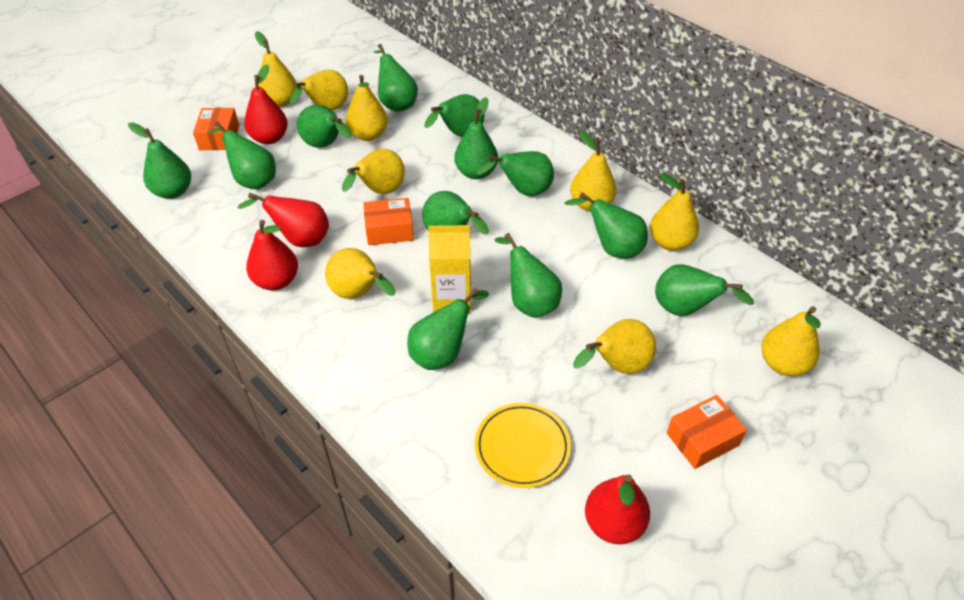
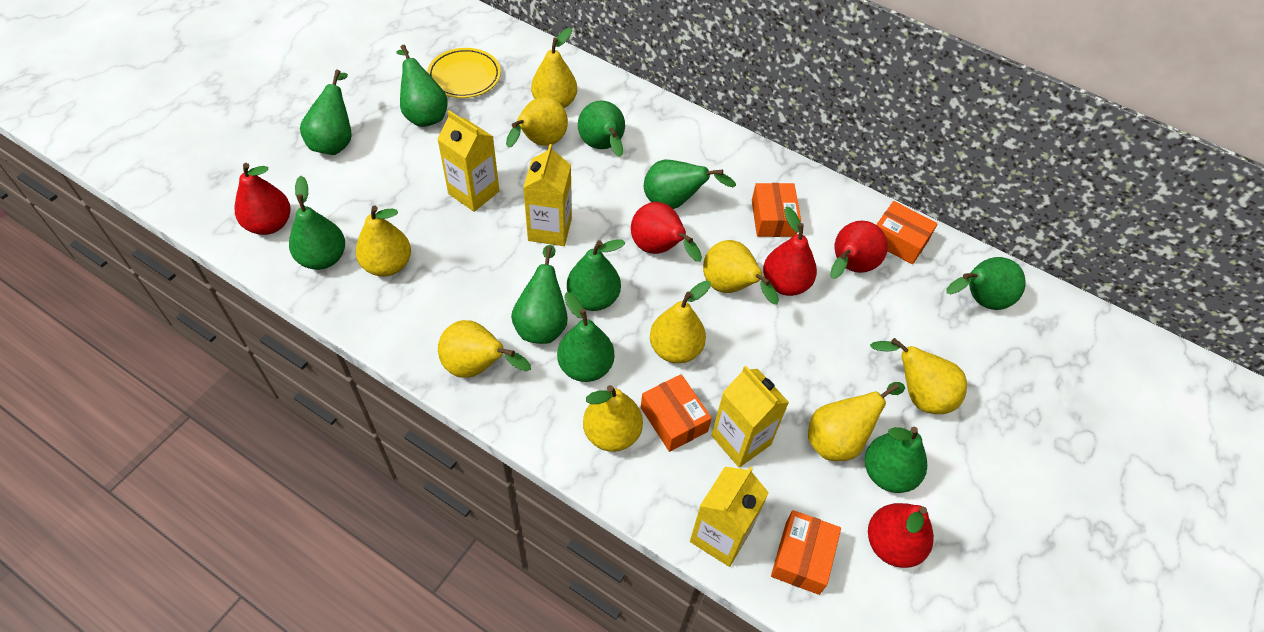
green pear: 12 -> 10
orange box: 3 -> 4
red pear: 4 -> 5
yellow carton: 1 -> 4

